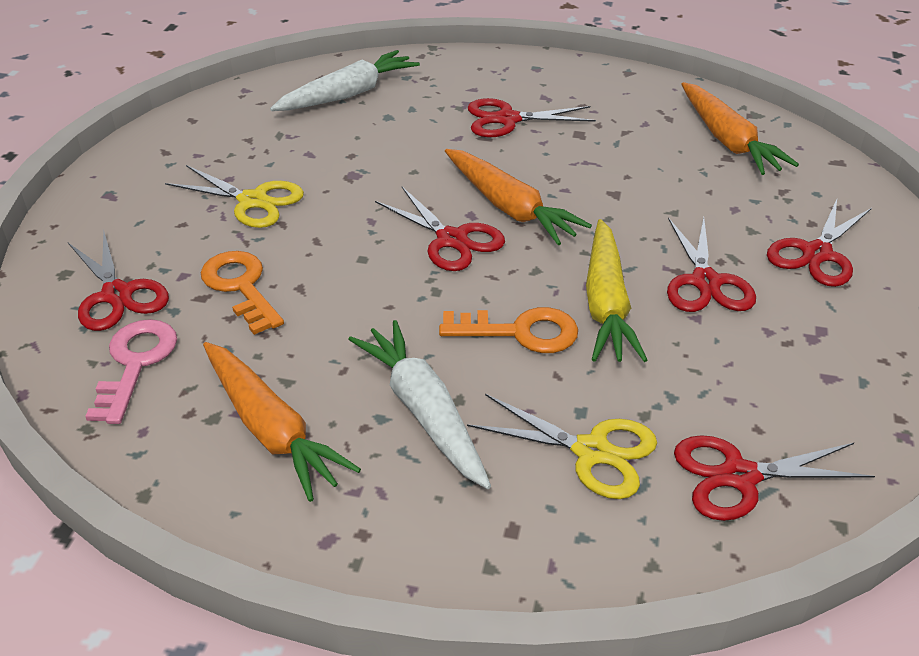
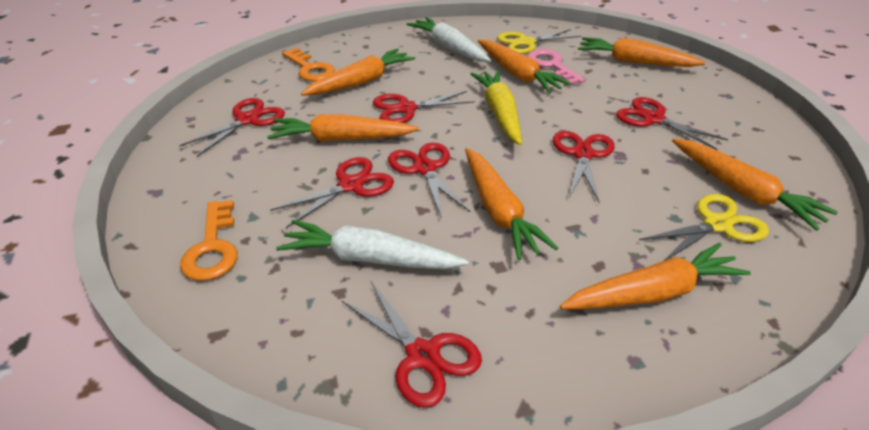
orange carrot: 3 -> 7
red scissors: 6 -> 7

